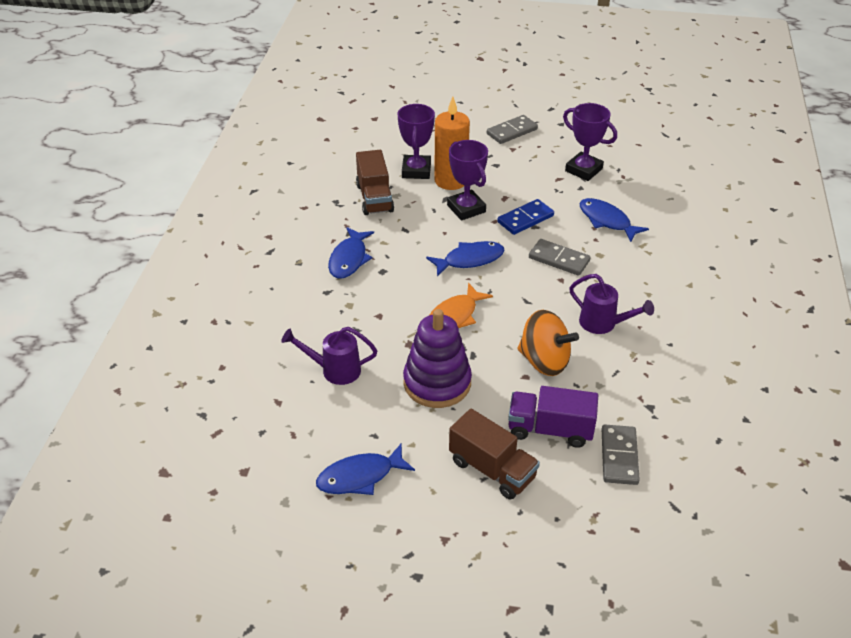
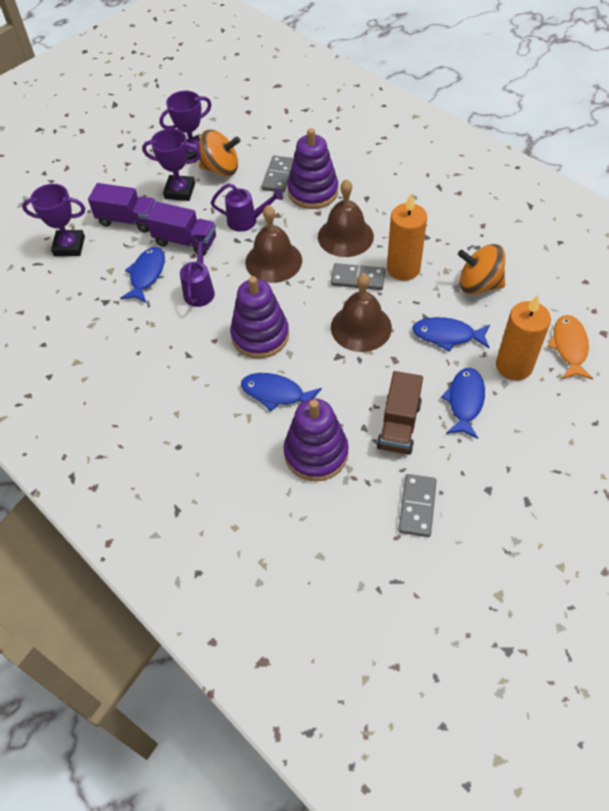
blue domino: 1 -> 0
brown bell: 0 -> 3
brown truck: 2 -> 1
orange candle: 1 -> 2
orange spinning top: 1 -> 2
purple stacking toy: 1 -> 3
purple truck: 1 -> 2

